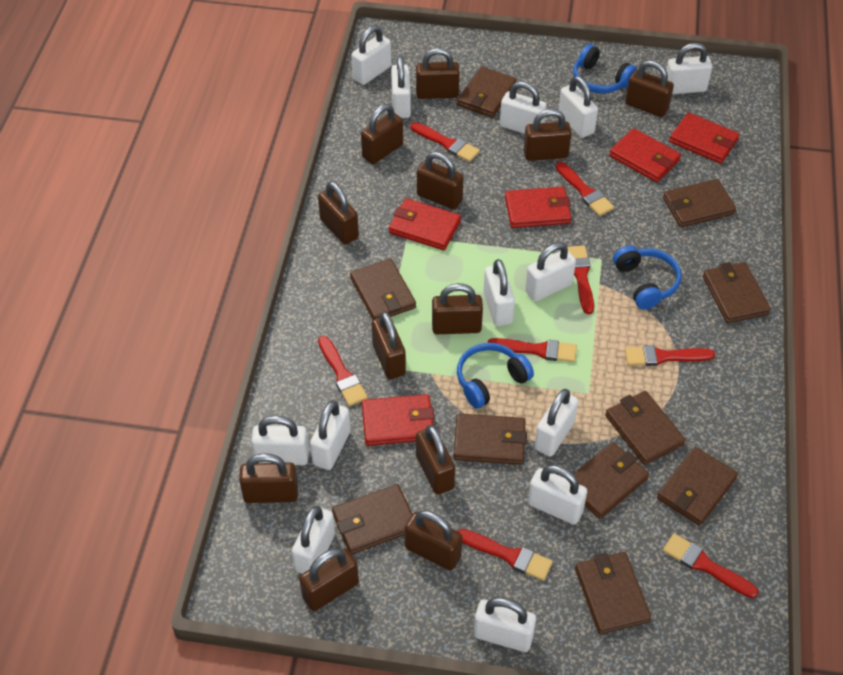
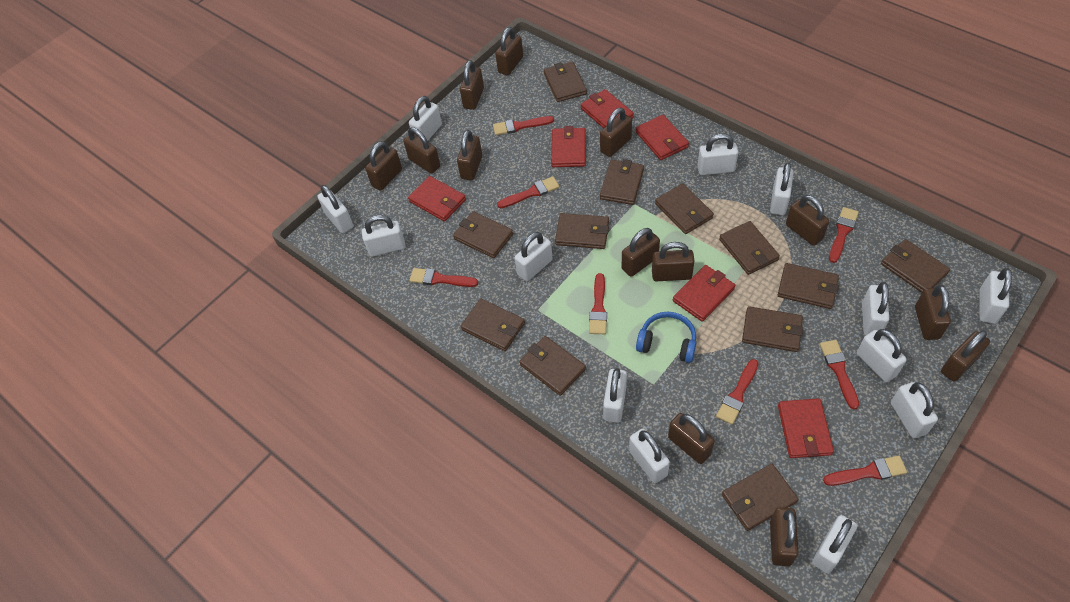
blue headphones: 3 -> 1
brown padlock: 12 -> 13
brown wallet: 10 -> 12
red wallet: 5 -> 6

